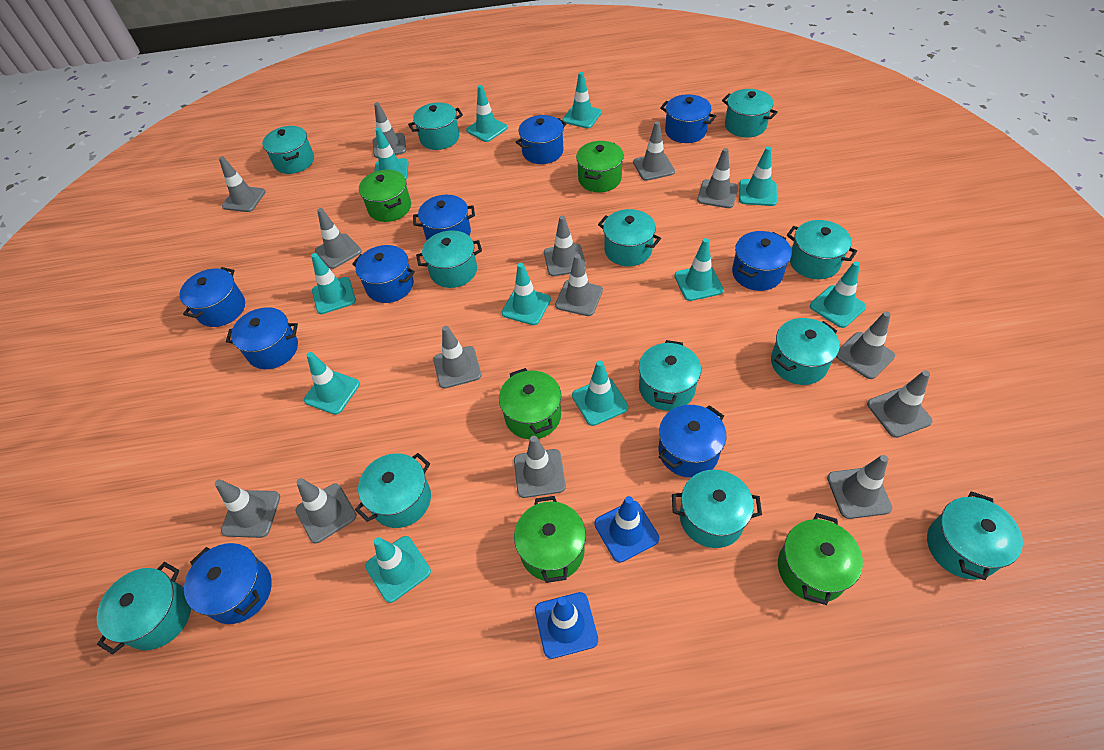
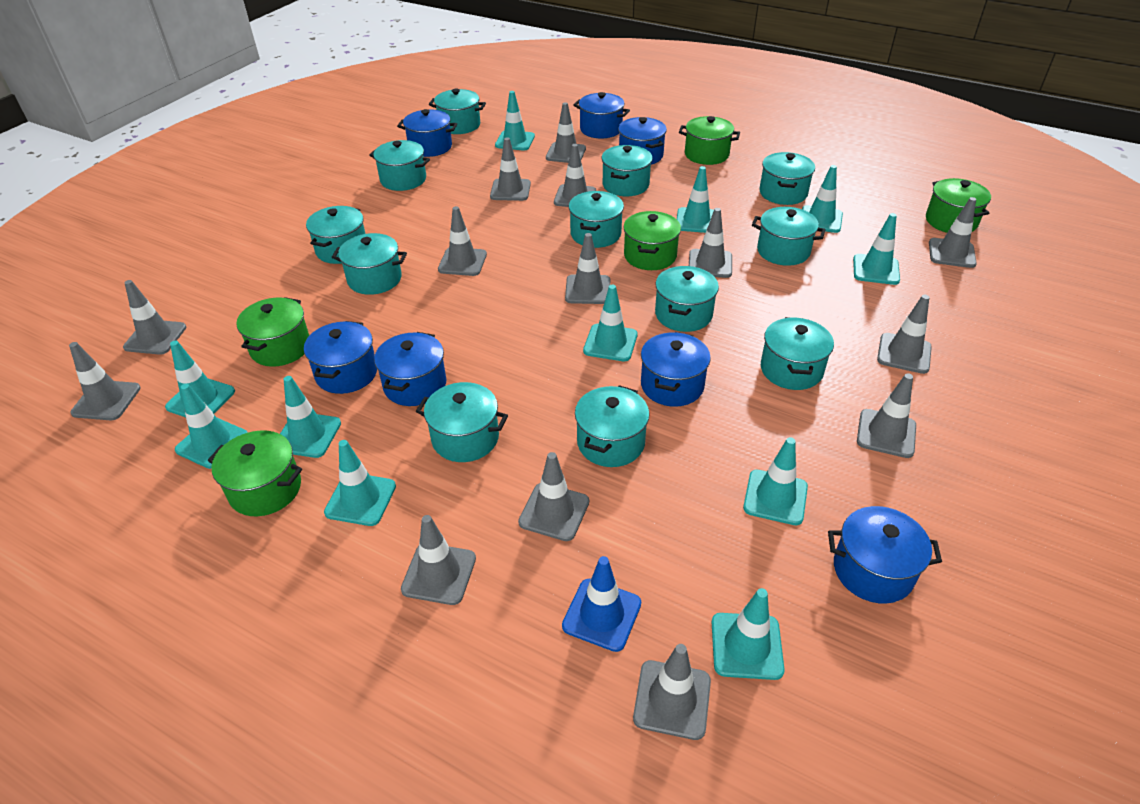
blue pot: 9 -> 7
blue traffic cone: 2 -> 1

